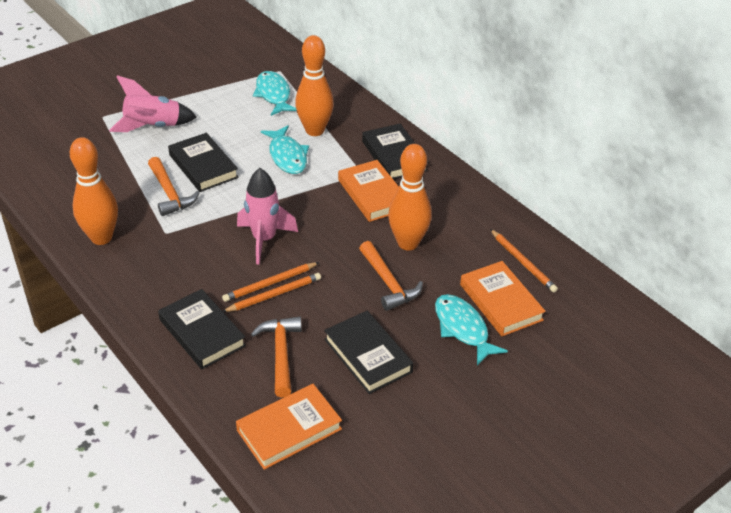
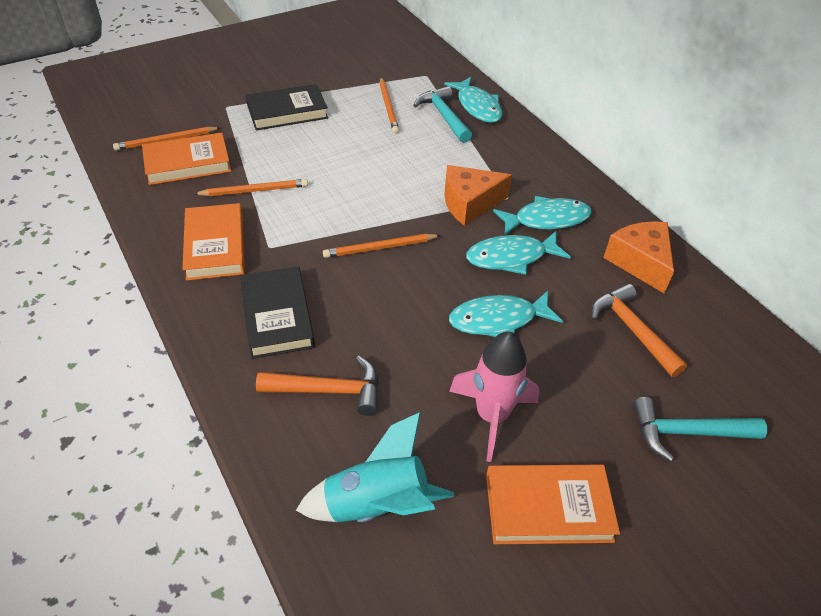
black book: 4 -> 2
orange bowling pin: 3 -> 0
orange cheese: 0 -> 2
orange hammer: 3 -> 2
orange pencil: 3 -> 4
pink rocket: 2 -> 1
turquoise fish: 3 -> 4
turquoise hammer: 0 -> 2
turquoise rocket: 0 -> 1

